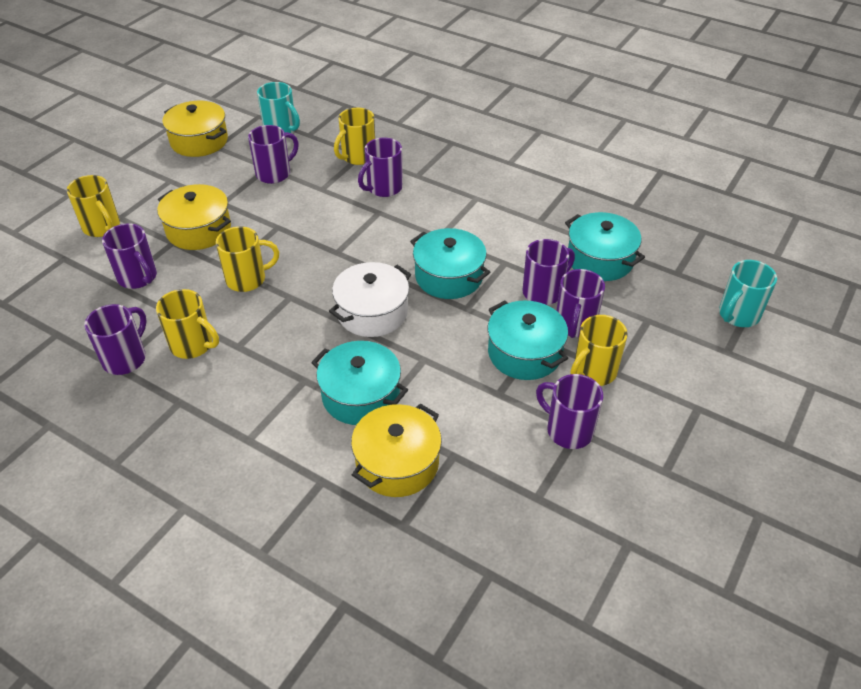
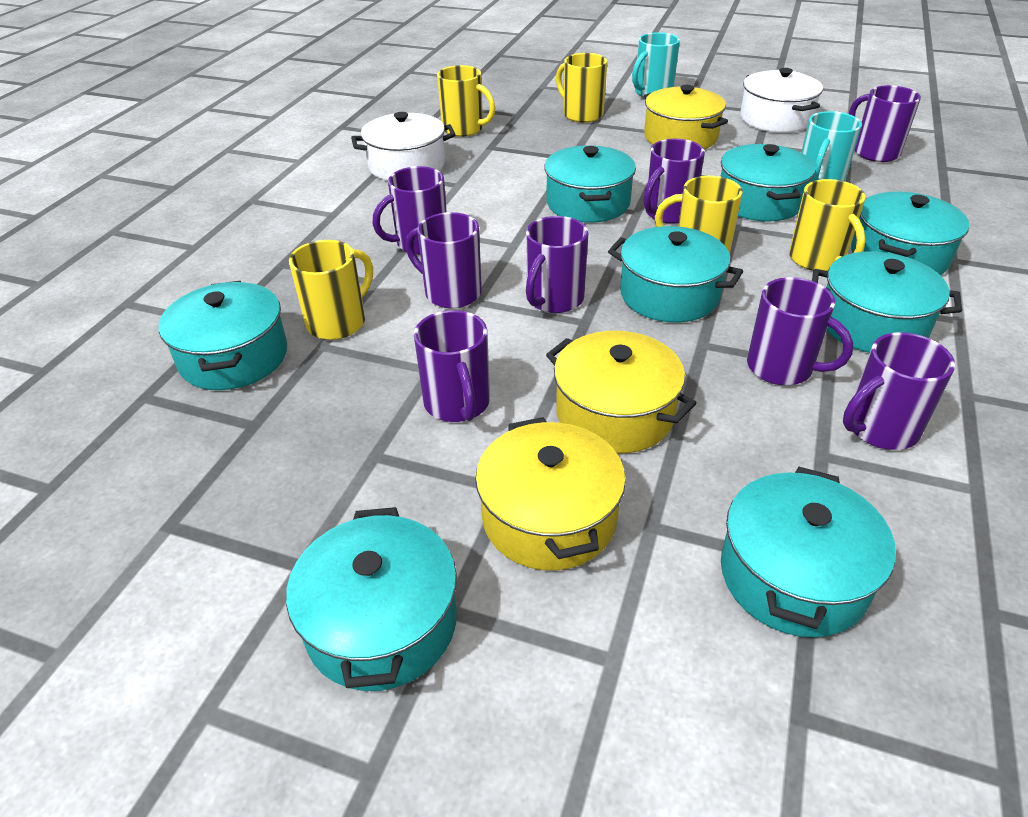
purple mug: 7 -> 8
turquoise pot: 4 -> 8
white pot: 1 -> 2

